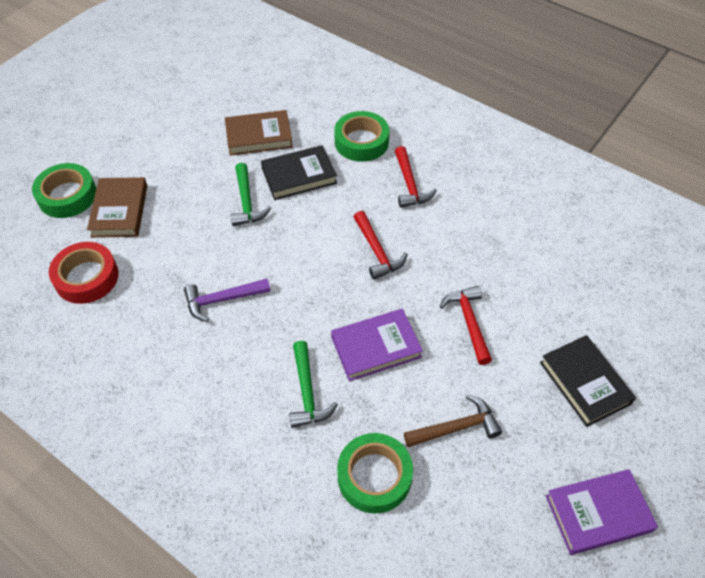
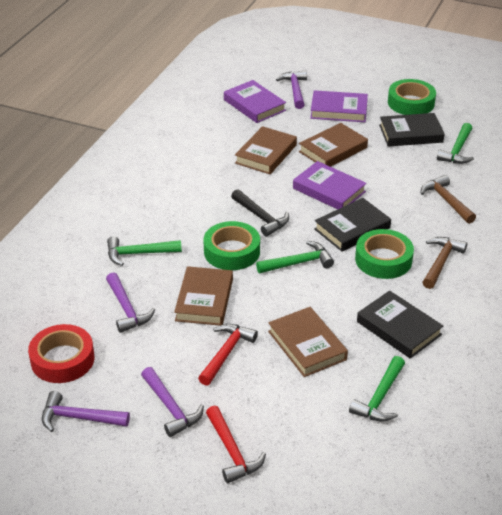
black book: 2 -> 3
black hammer: 0 -> 1
brown book: 2 -> 4
brown hammer: 1 -> 2
green hammer: 2 -> 4
purple book: 2 -> 3
purple hammer: 1 -> 4
red hammer: 3 -> 2

